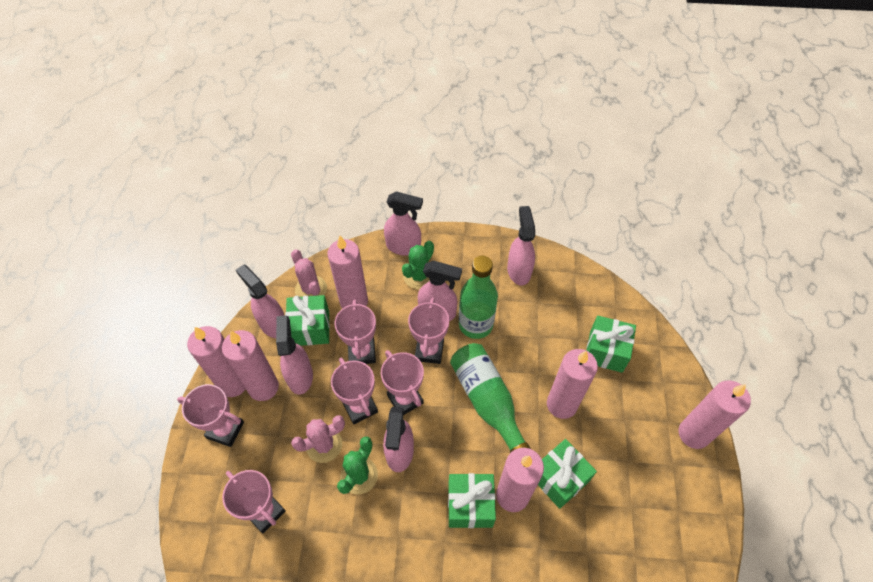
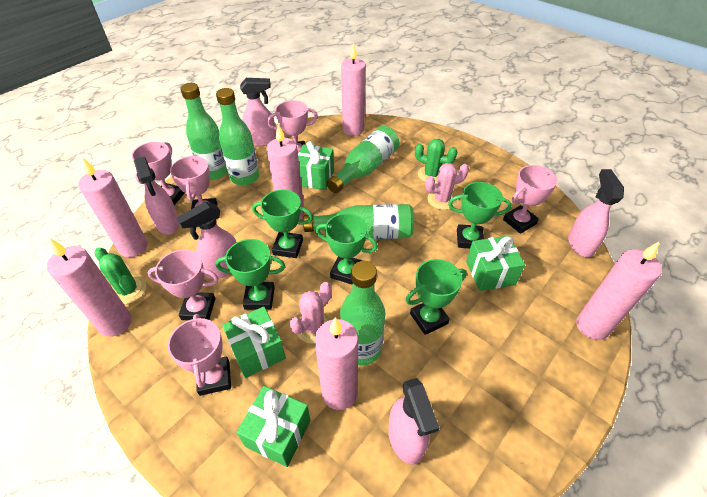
green bottle: 2 -> 5
green trophy: 0 -> 5
pink spray bottle: 6 -> 5

